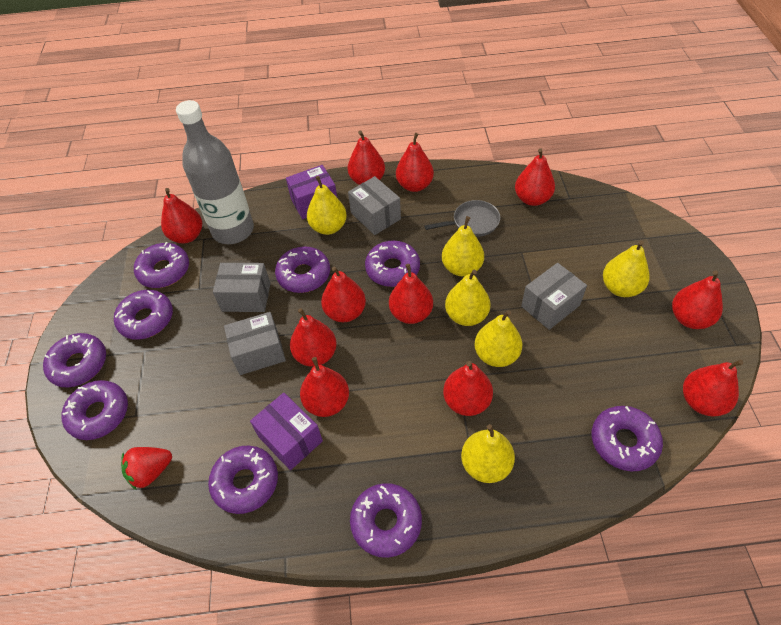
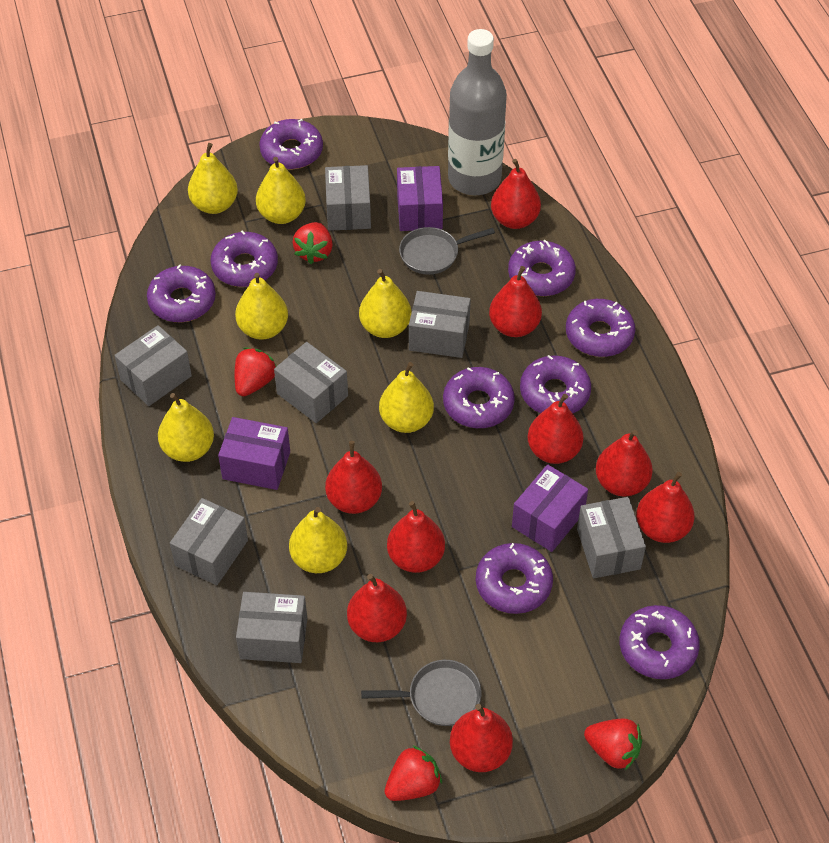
grey box: 4 -> 7
grey pan: 1 -> 2
purple box: 2 -> 3
red pear: 11 -> 9
red strawberry: 1 -> 4
yellow pear: 6 -> 7

